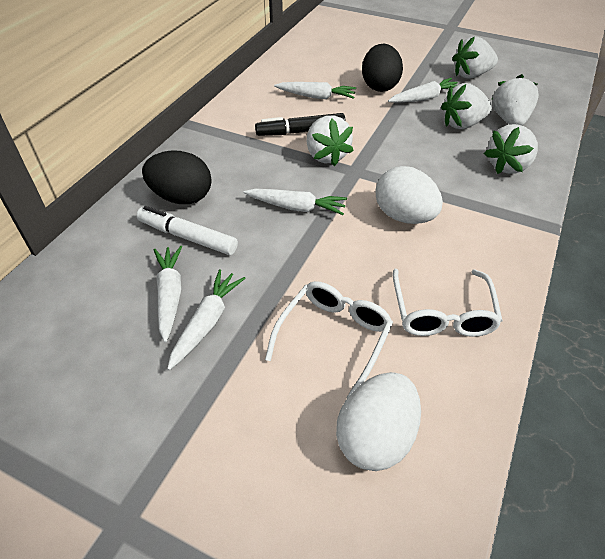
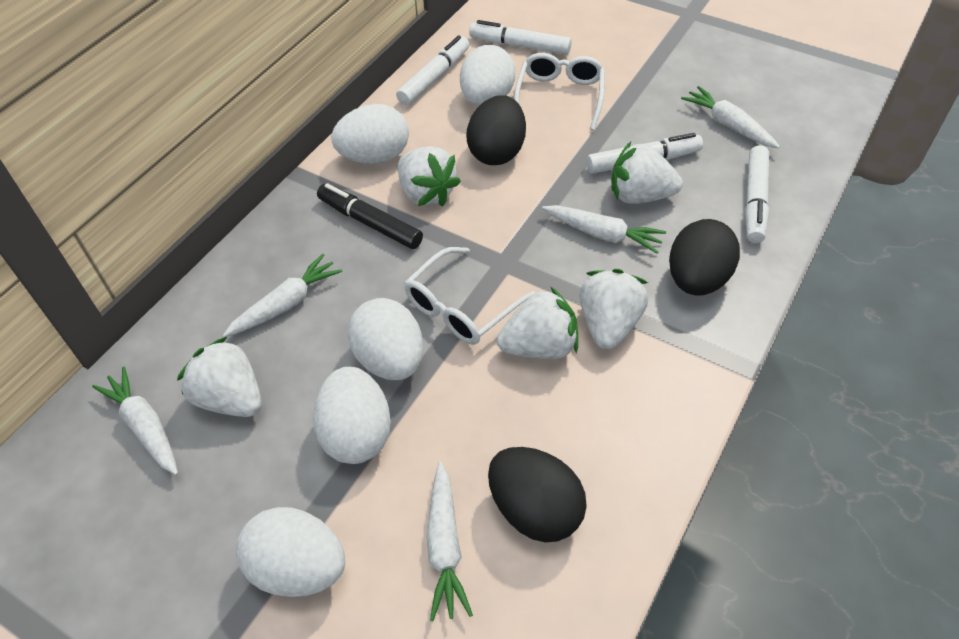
black egg: 2 -> 3
white egg: 2 -> 5
white marker: 1 -> 4

